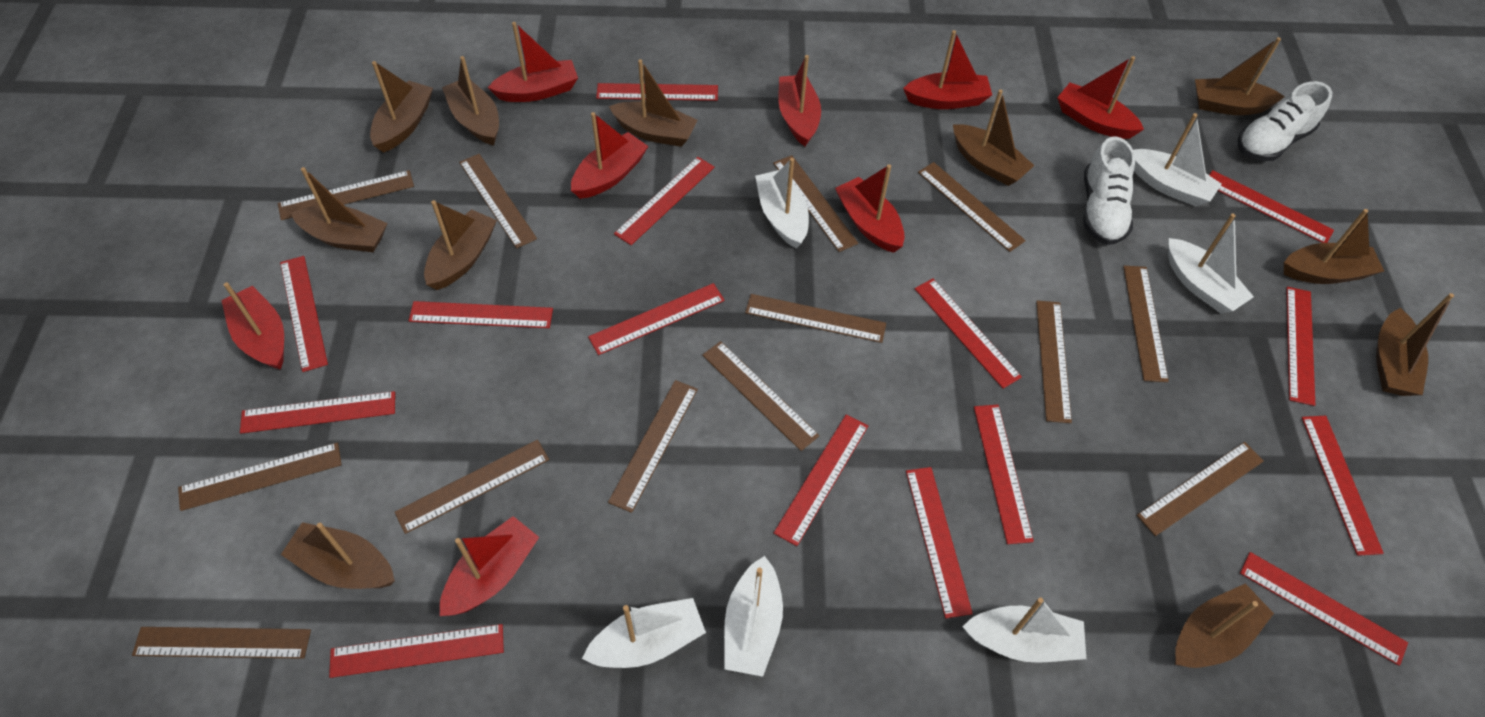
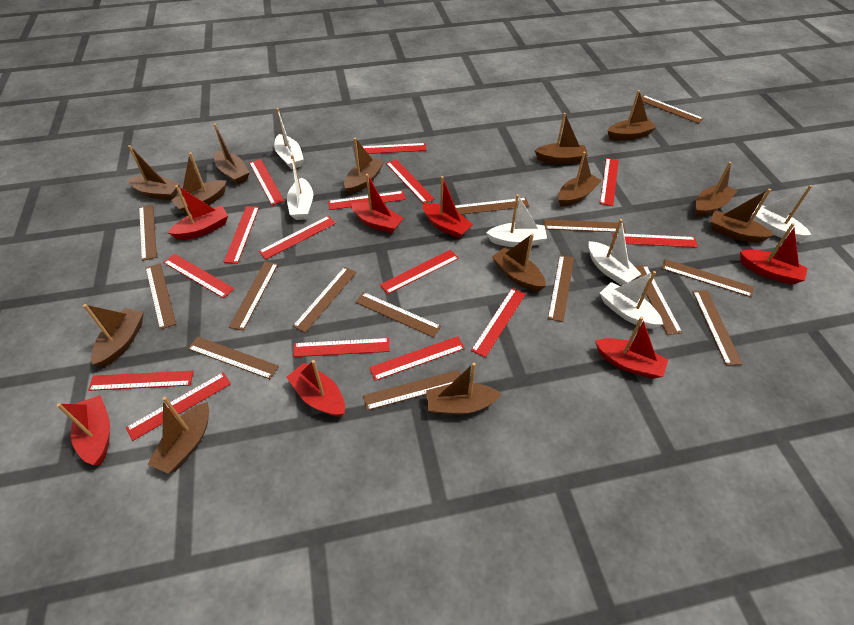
brown boat: 11 -> 13
brown ruler: 13 -> 14
red boat: 8 -> 7
white shoe: 2 -> 0

